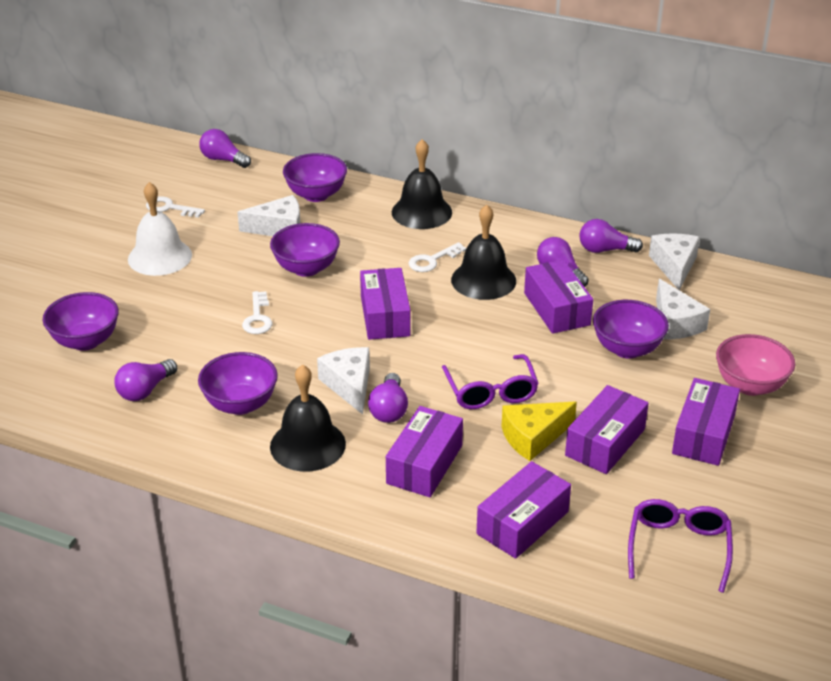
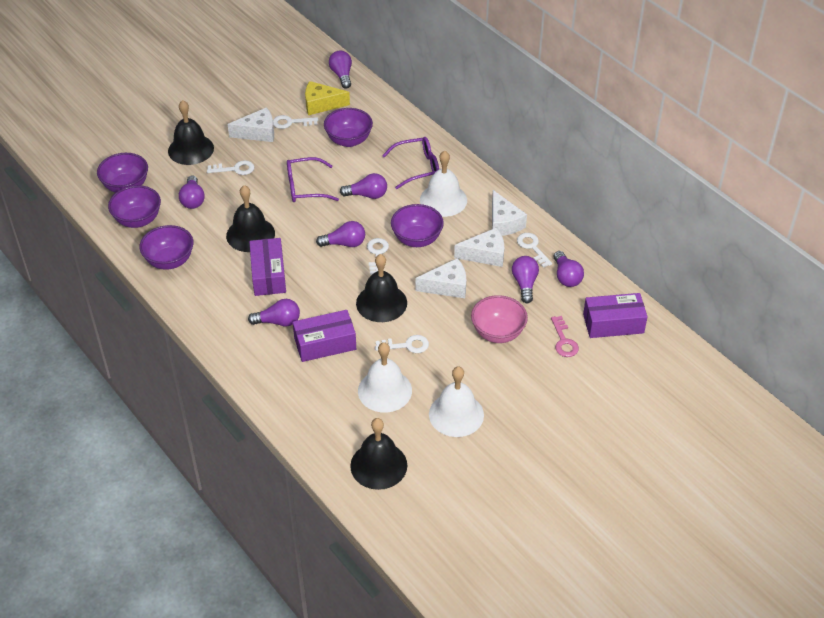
black bell: 3 -> 4
pink key: 0 -> 1
purple box: 6 -> 3
purple light bulb: 5 -> 7
white bell: 1 -> 3
white key: 3 -> 5

